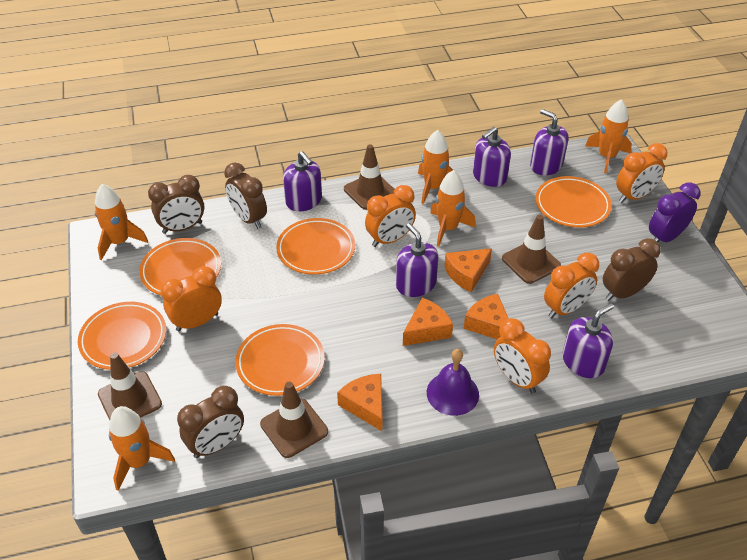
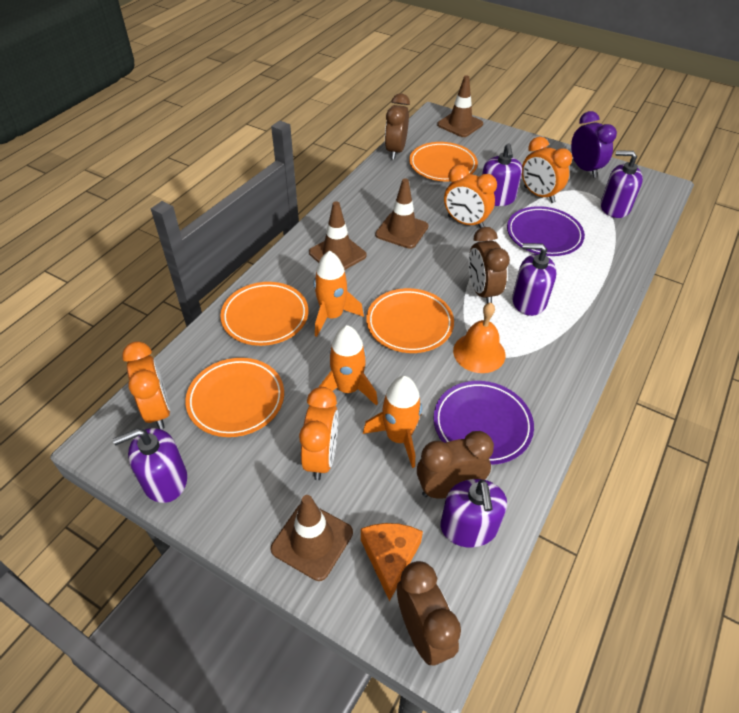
orange bell: 0 -> 1
orange cheese: 4 -> 1
orange clock: 5 -> 4
orange plate: 5 -> 4
orange rocket: 5 -> 3
purple bell: 1 -> 0
purple plate: 0 -> 2

